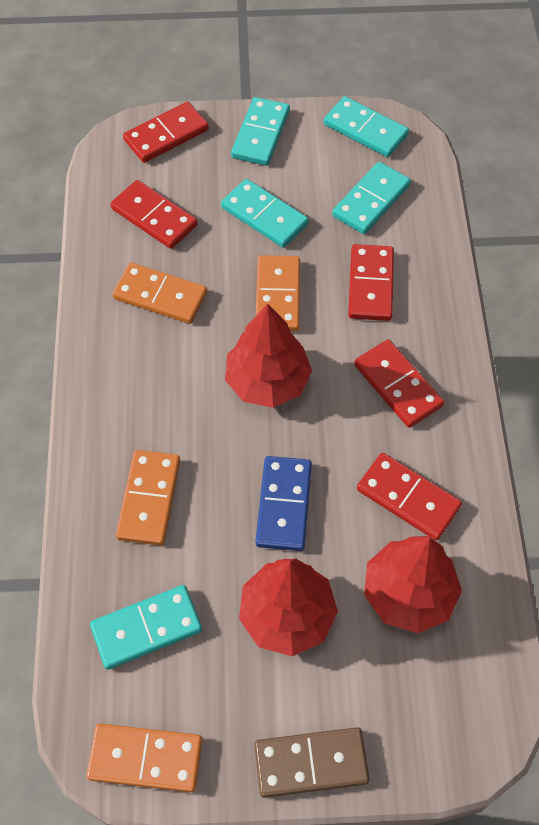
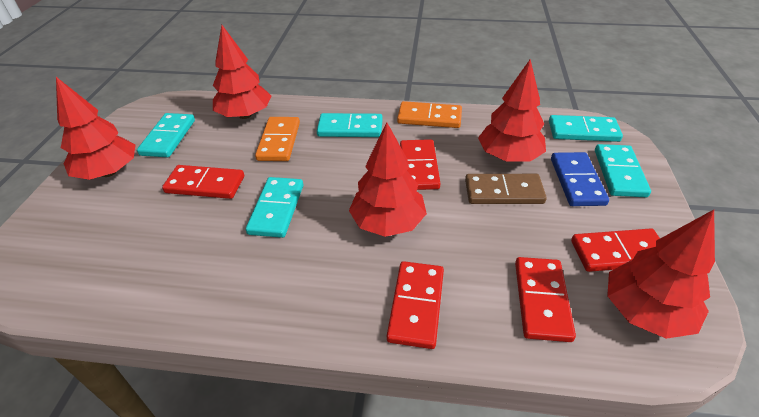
orange domino: 4 -> 2
red tree: 3 -> 5

